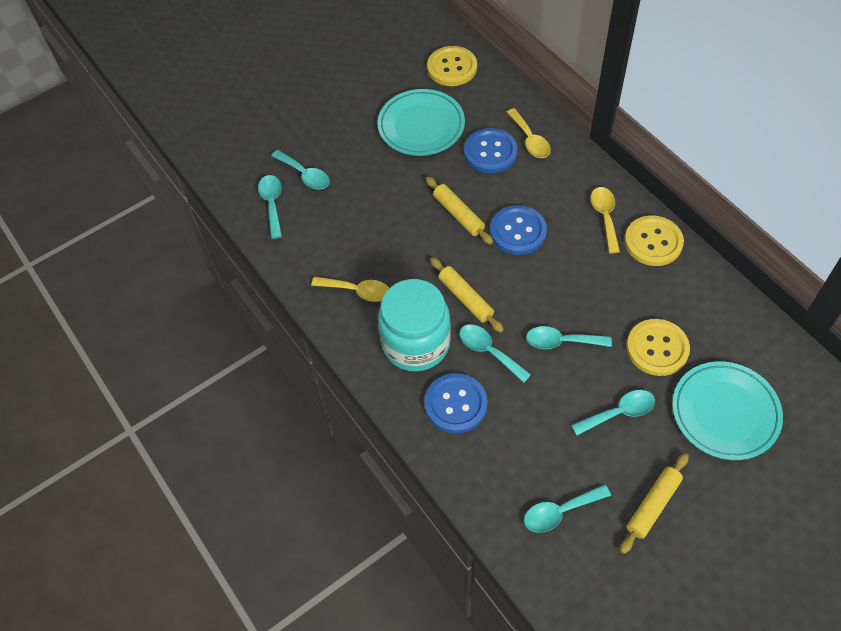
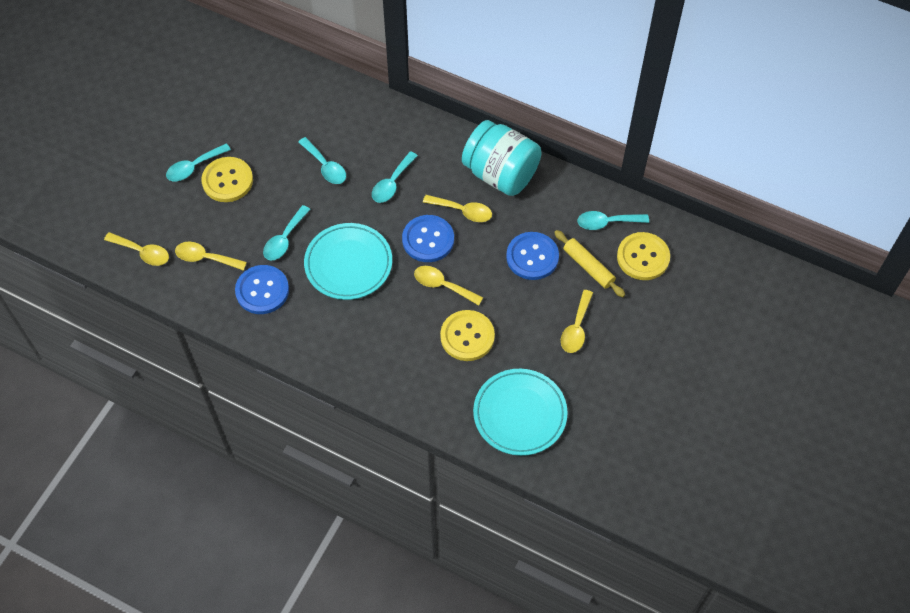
turquoise spoon: 6 -> 5
yellow rolling pin: 3 -> 1
yellow spoon: 3 -> 5

